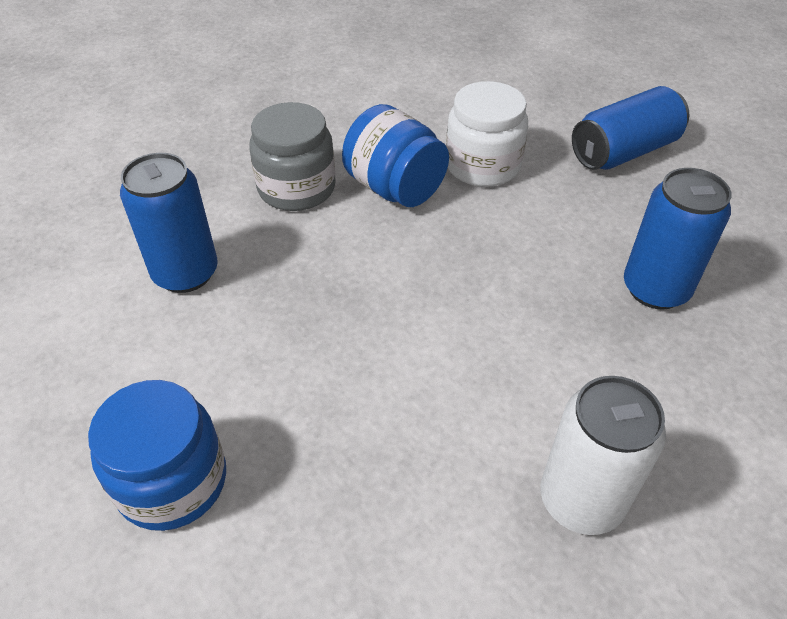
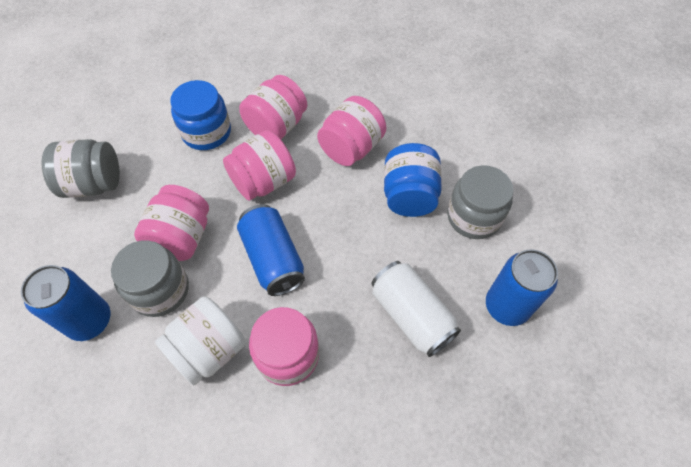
grey jar: 1 -> 3
pink jar: 0 -> 5

